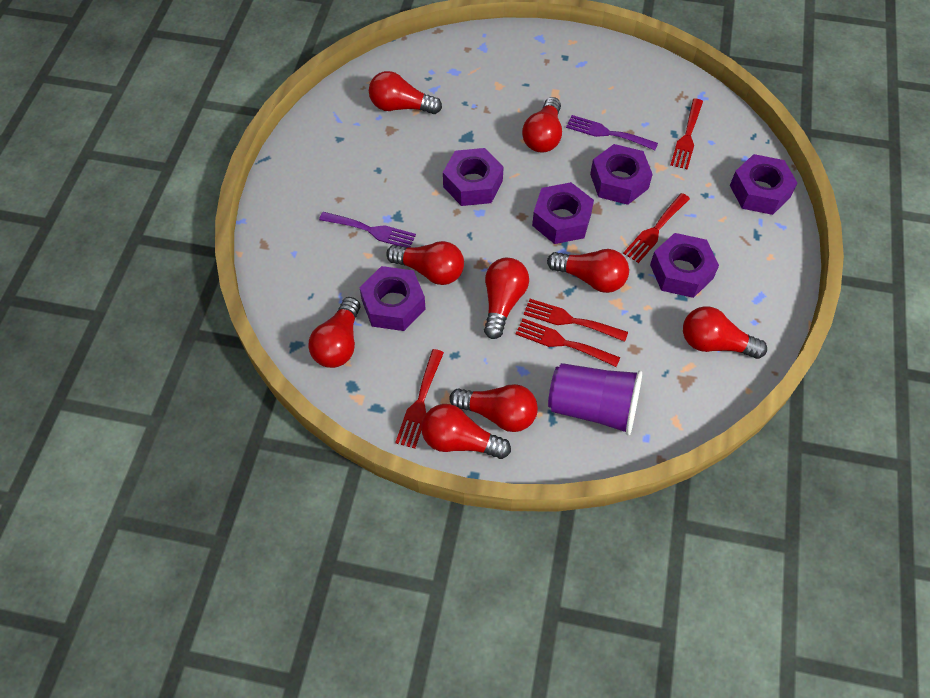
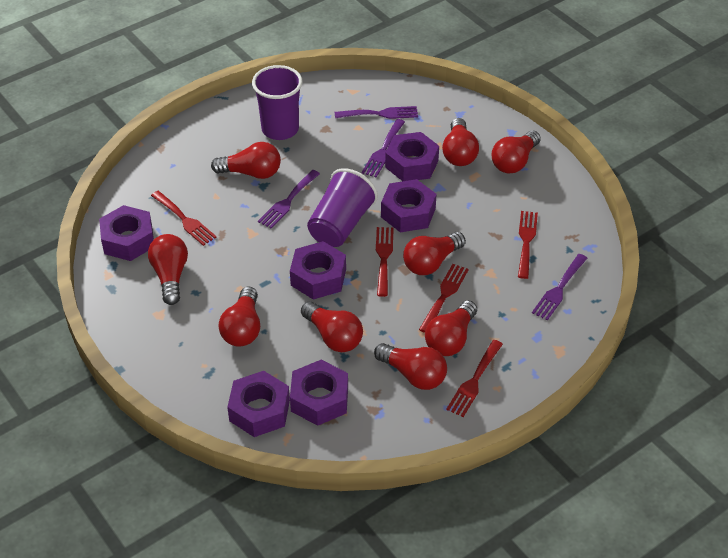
purple cup: 1 -> 2
purple fork: 2 -> 4

